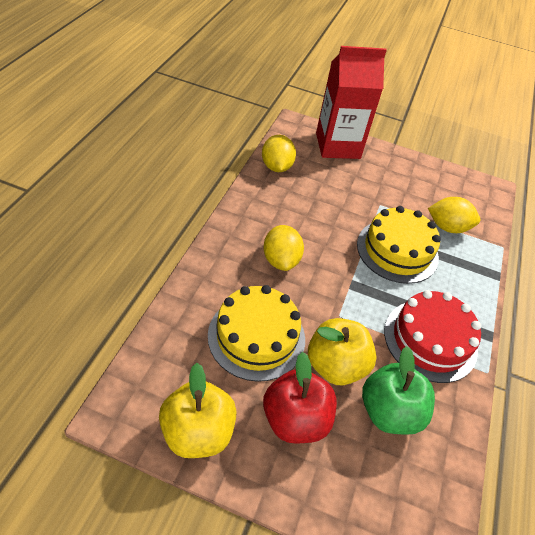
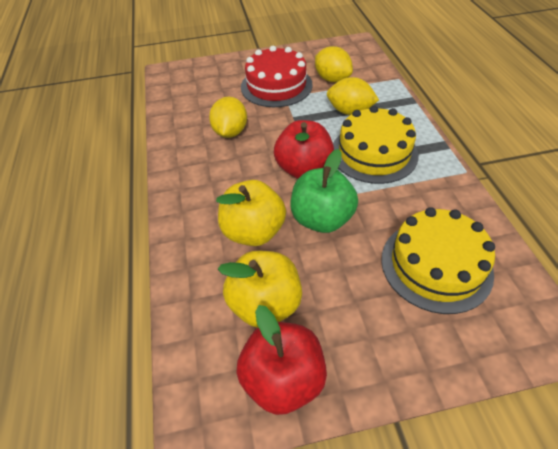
red apple: 1 -> 2
red carton: 1 -> 0

